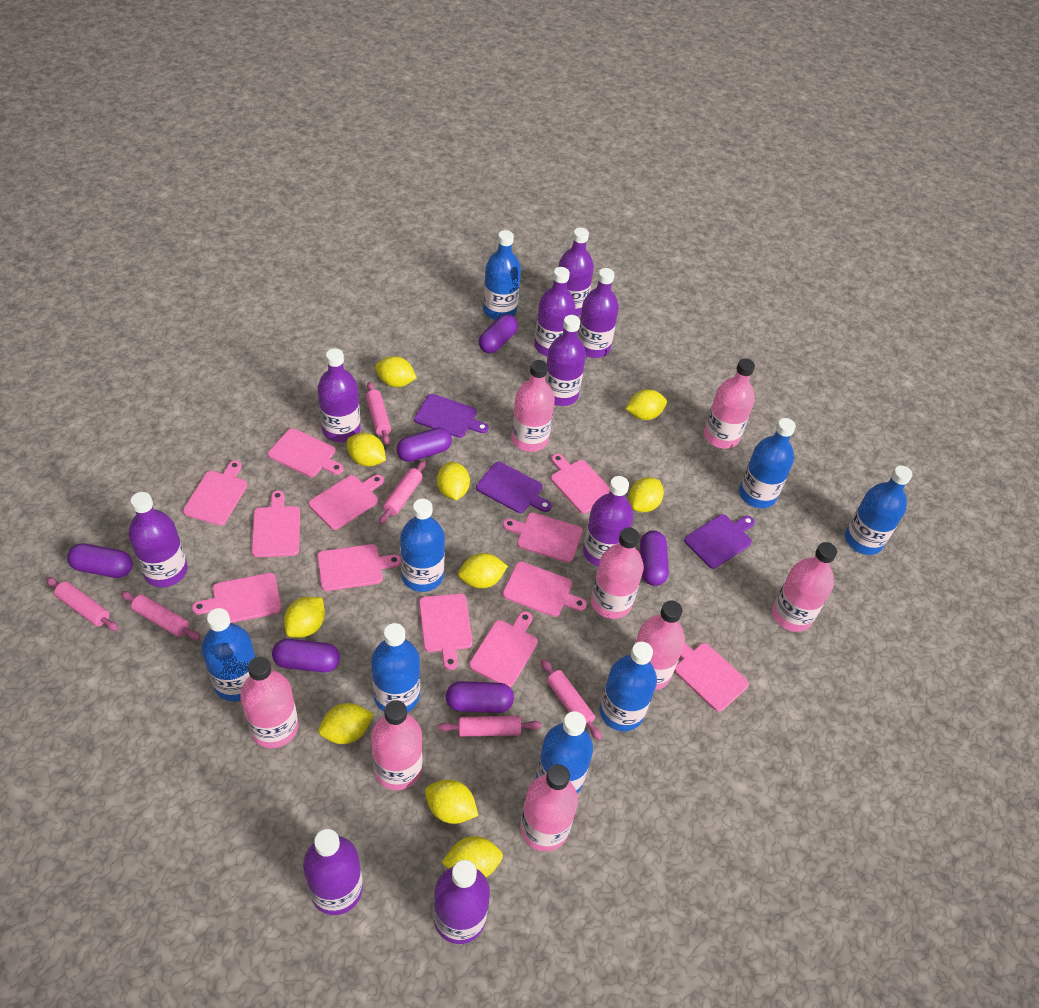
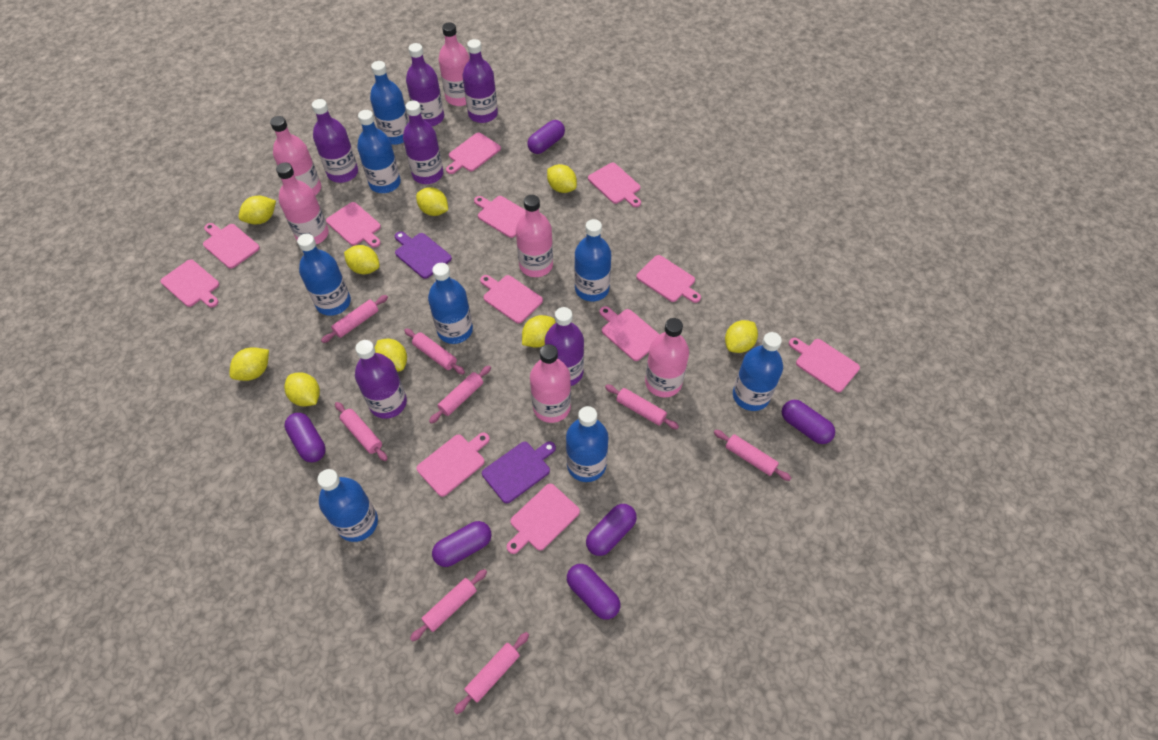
pink bottle: 8 -> 6
pink rolling pin: 6 -> 8
purple bottle: 9 -> 6
purple cutting board: 3 -> 2
yellow lemon: 10 -> 9

